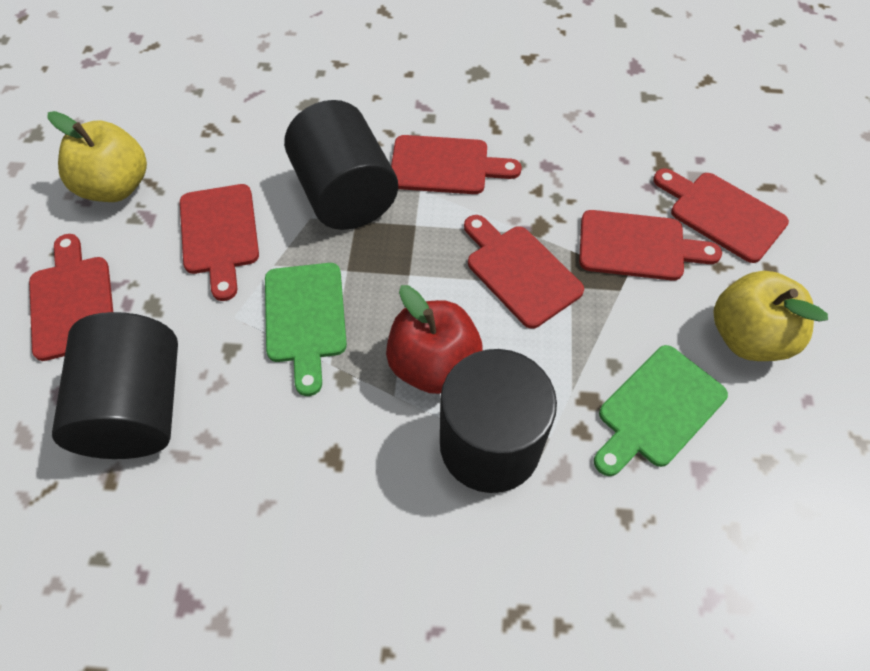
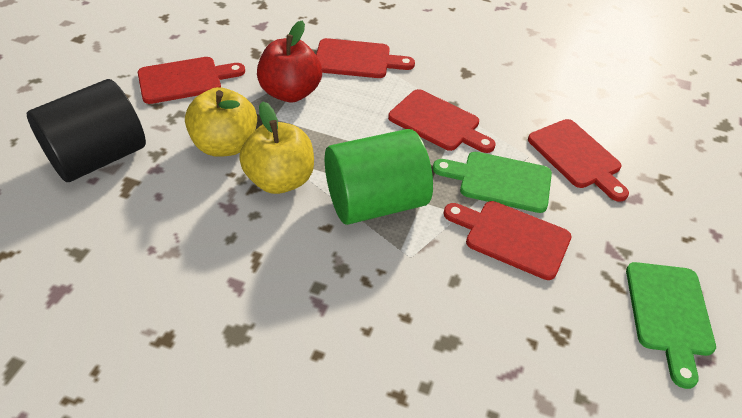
black cylinder: 3 -> 1
green cylinder: 0 -> 1
red cutting board: 6 -> 5

